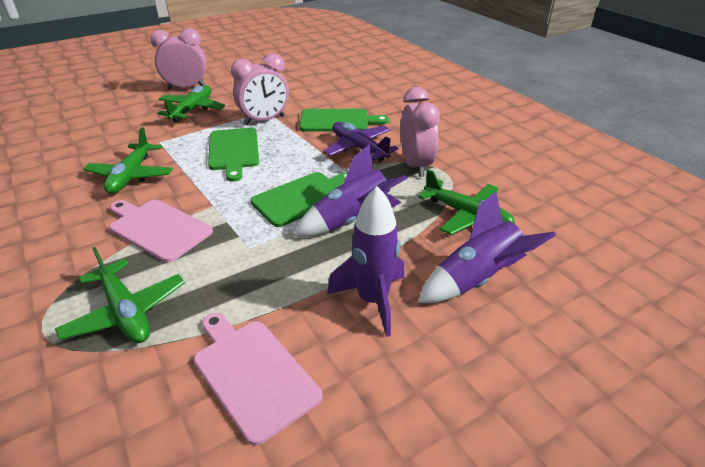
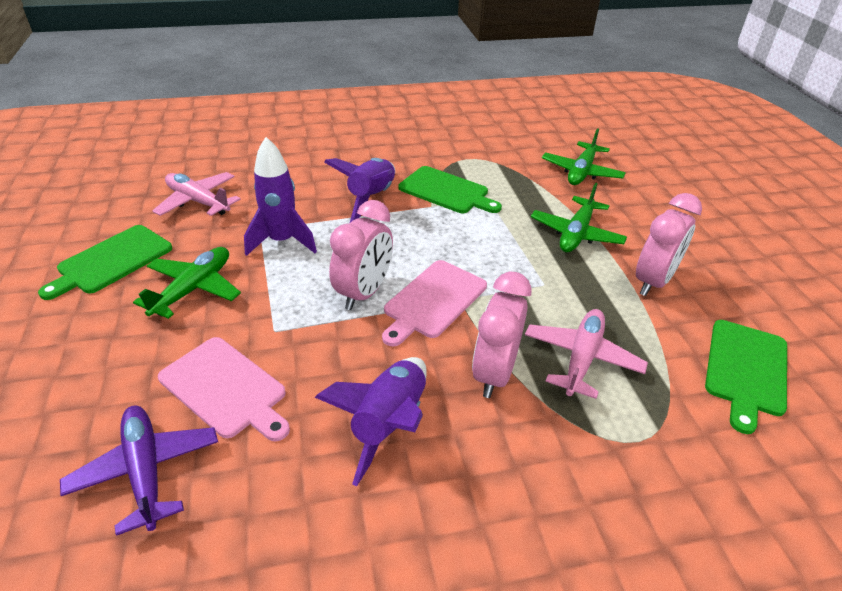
green plane: 4 -> 3
pink plane: 0 -> 2

